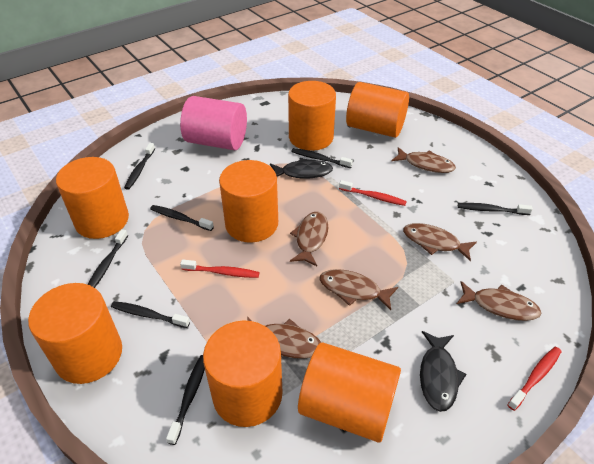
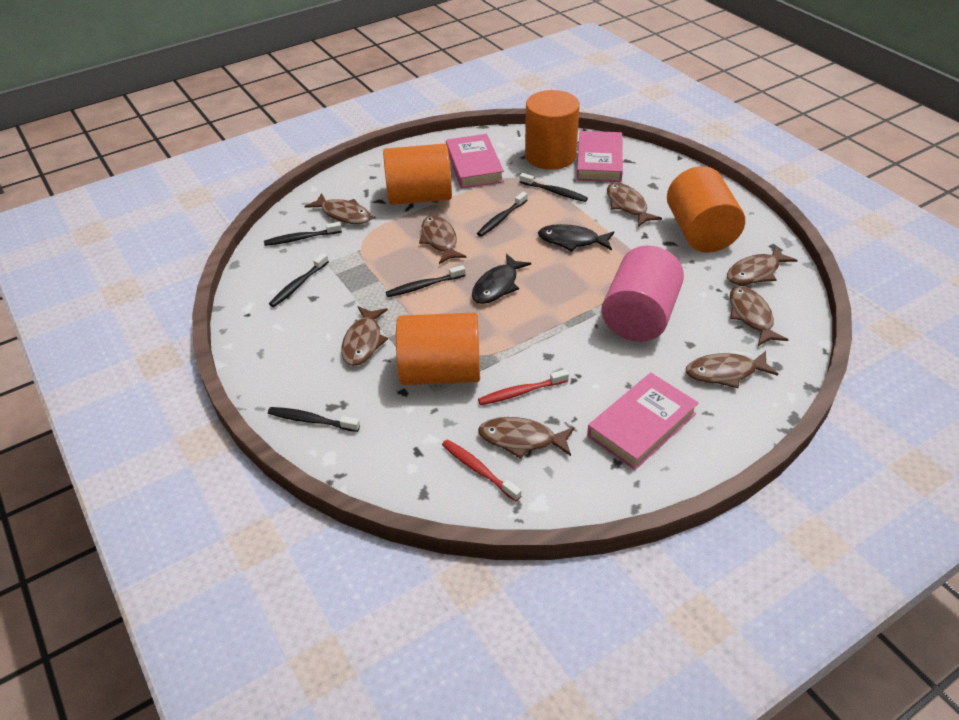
black toothbrush: 7 -> 6
brown fish: 6 -> 8
orange cylinder: 7 -> 4
pink book: 0 -> 3
red toothbrush: 3 -> 2

